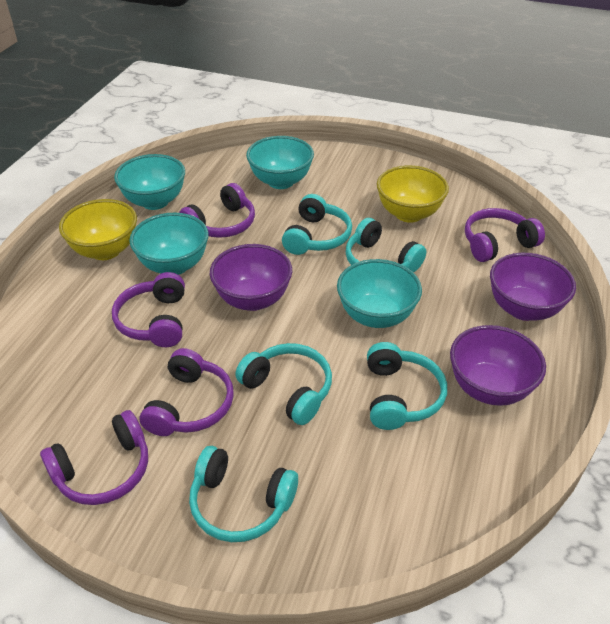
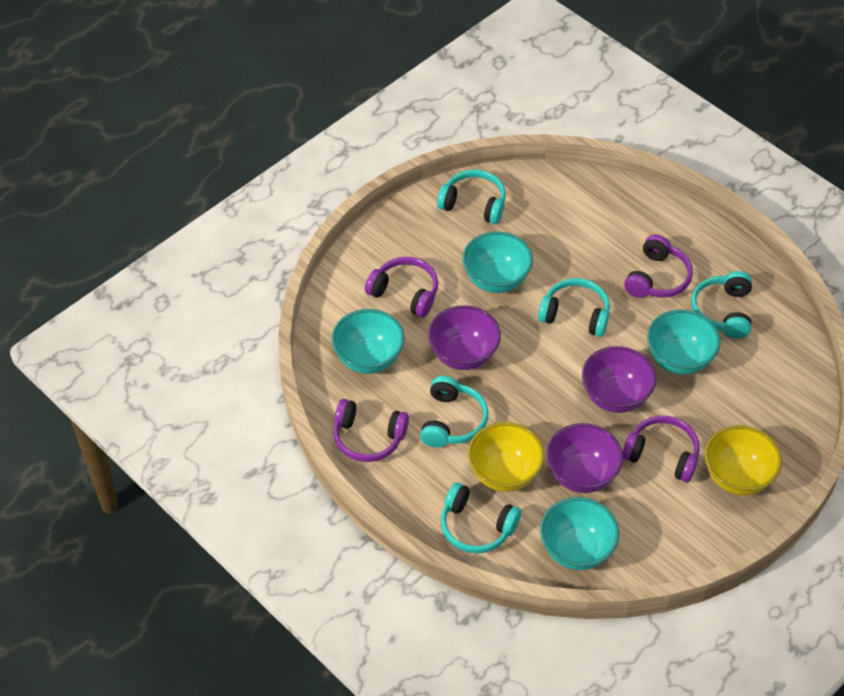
purple headphones: 5 -> 4

